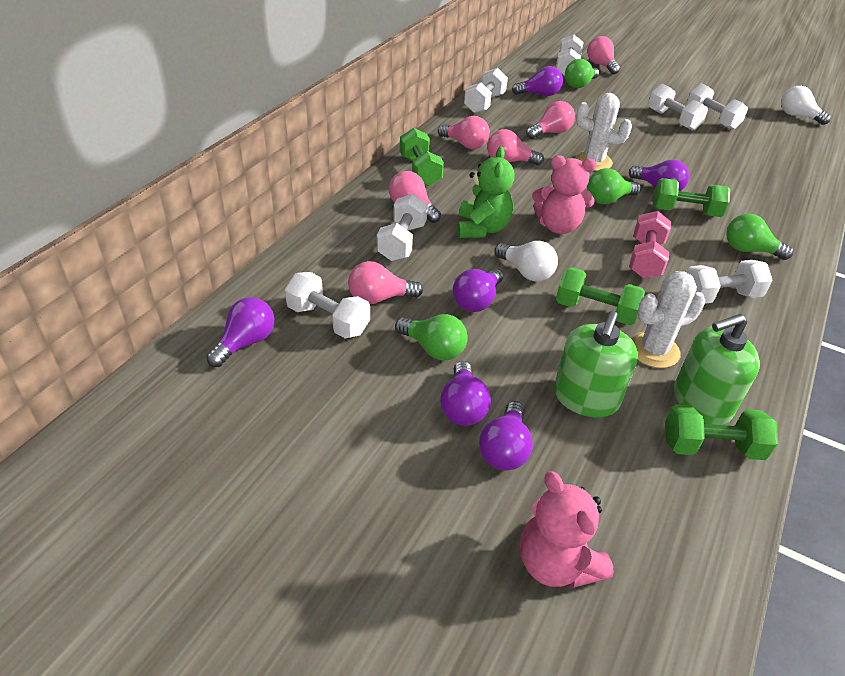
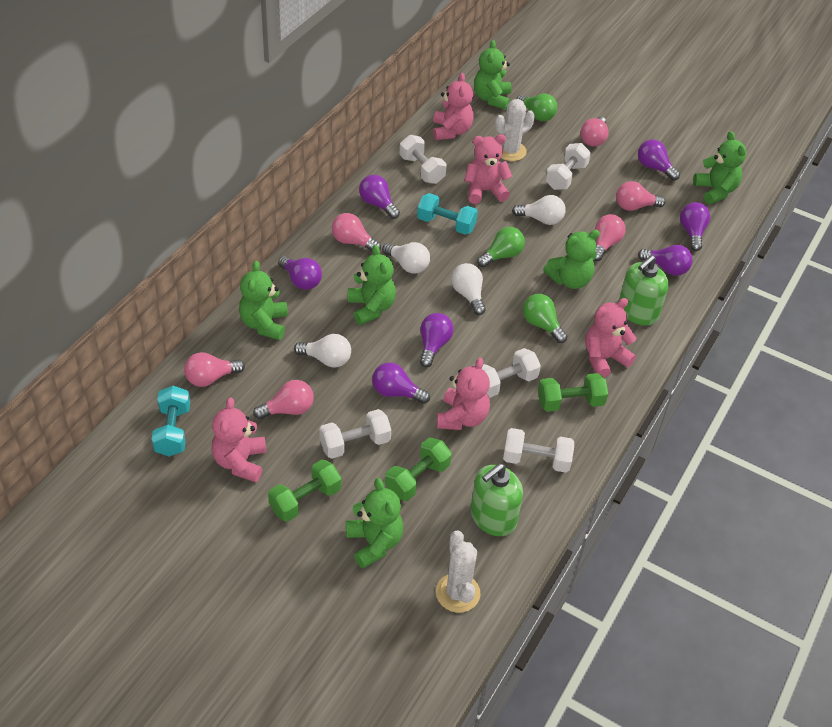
green dumbbell: 4 -> 3
green light bulb: 4 -> 3
green teddy bear: 1 -> 6
pink dumbbell: 1 -> 0
pink teddy bear: 2 -> 5
purple light bulb: 6 -> 7
turquoise dumbbell: 0 -> 2
white dumbbell: 7 -> 5
white light bulb: 2 -> 4

